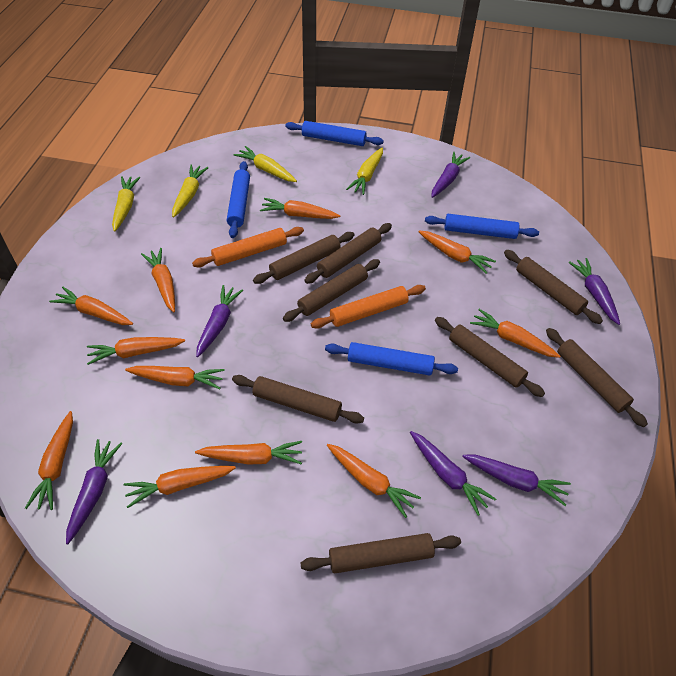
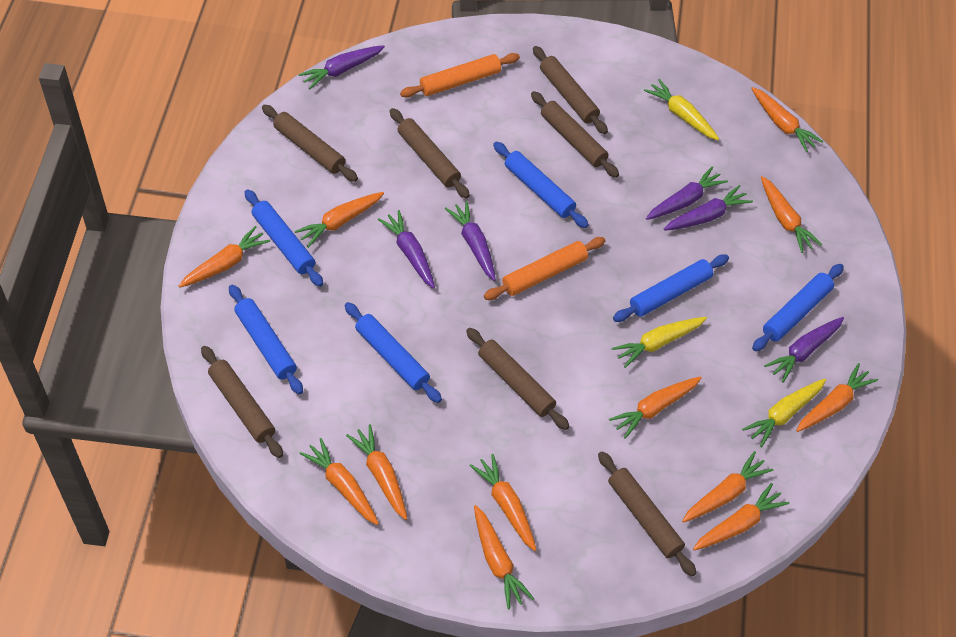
blue rolling pin: 4 -> 6
brown rolling pin: 8 -> 7
orange carrot: 11 -> 12
yellow carrot: 4 -> 3

